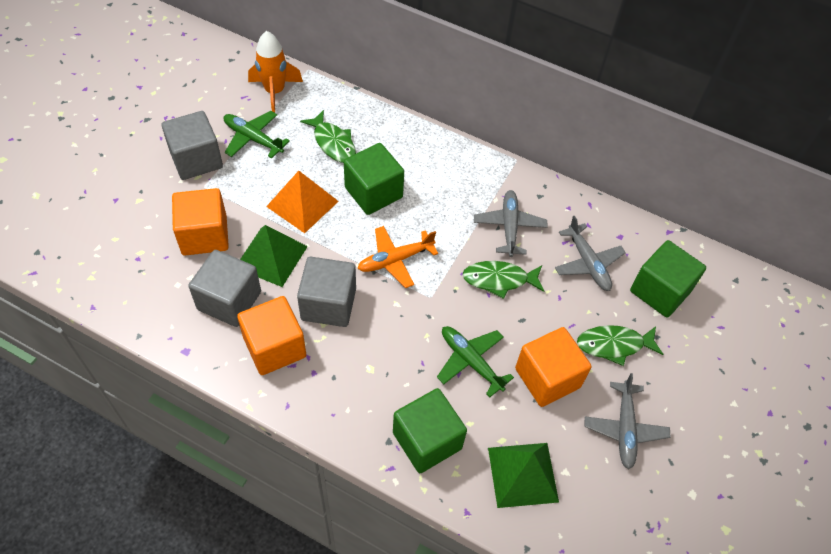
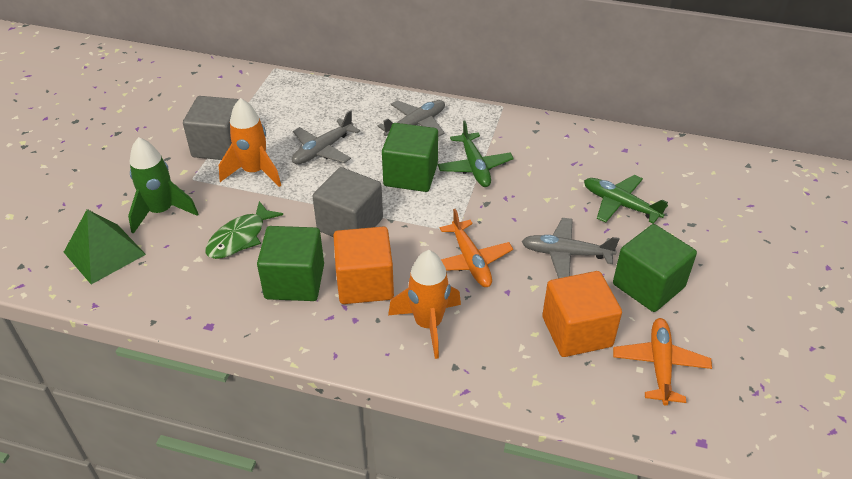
green fish: 3 -> 1
green pyramid: 2 -> 1
green rocket: 0 -> 1
grey cube: 3 -> 2
orange cube: 3 -> 2
orange plane: 1 -> 2
orange pyramid: 1 -> 0
orange rocket: 1 -> 2

